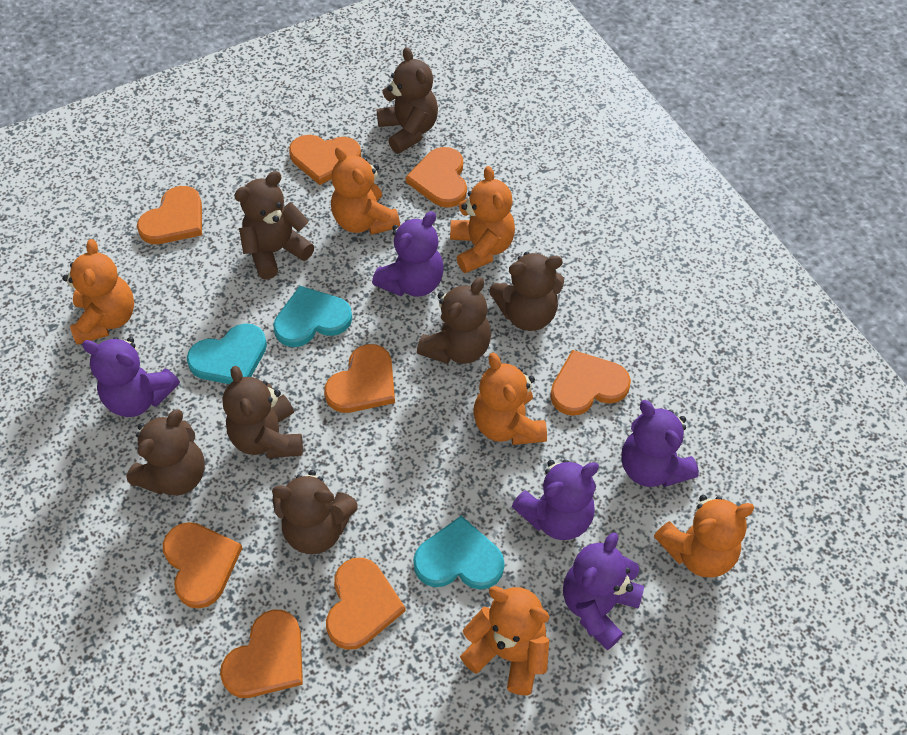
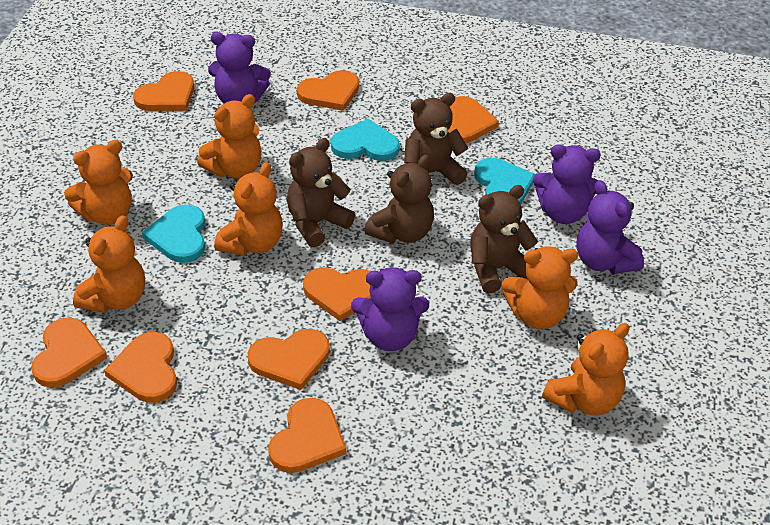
brown teddy bear: 7 -> 4
purple teddy bear: 5 -> 4

